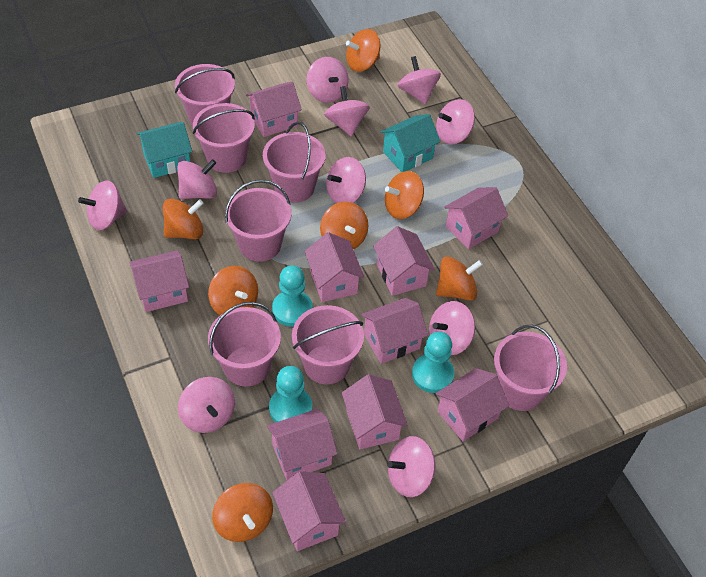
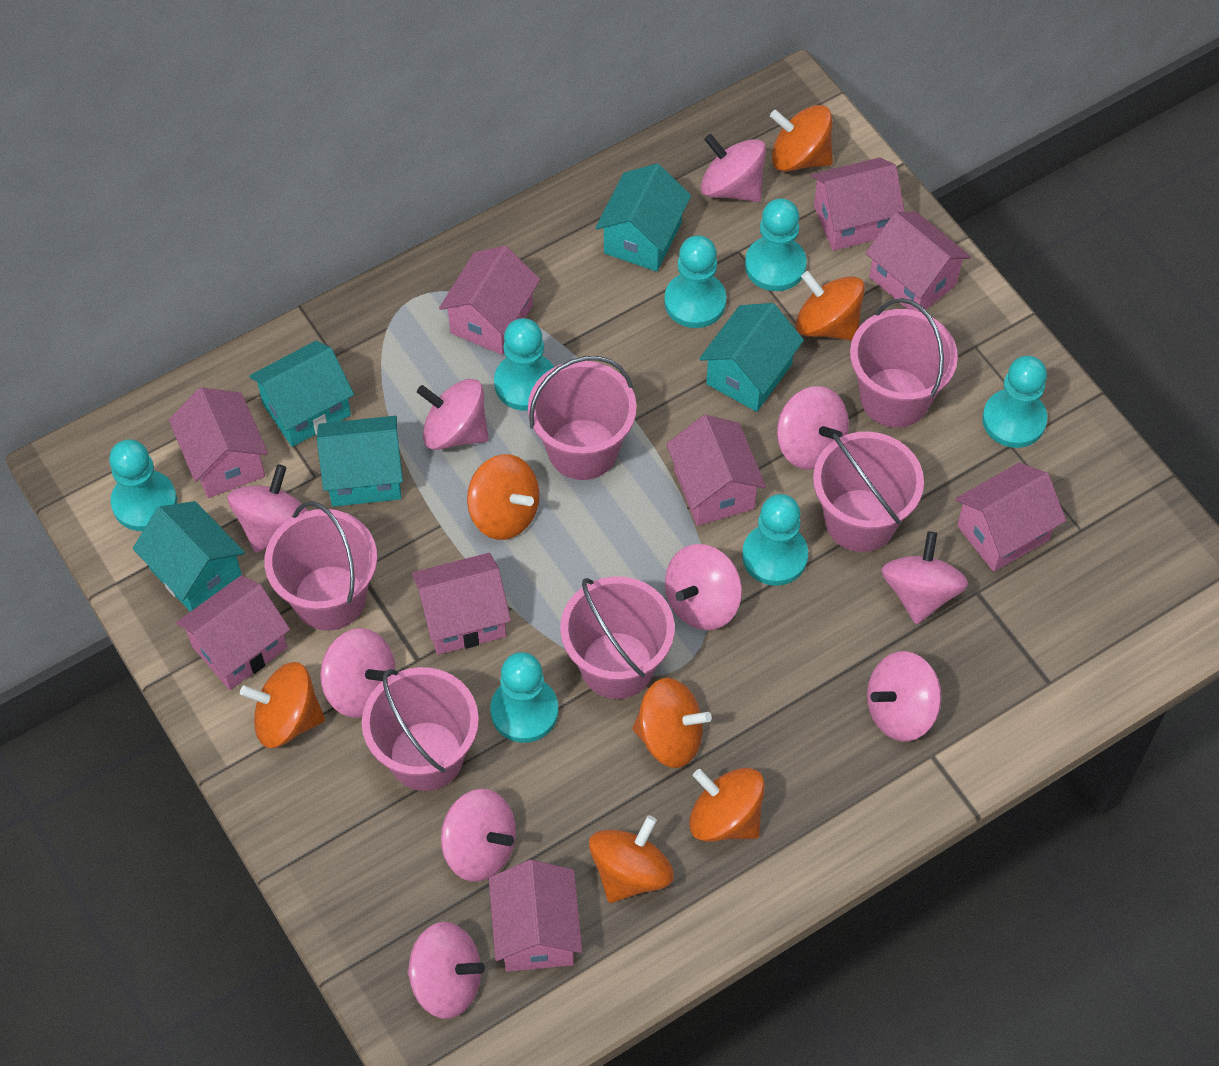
pink bucket: 7 -> 6
pink house: 10 -> 9
turquoise house: 2 -> 5
turquoise pawn: 3 -> 7

